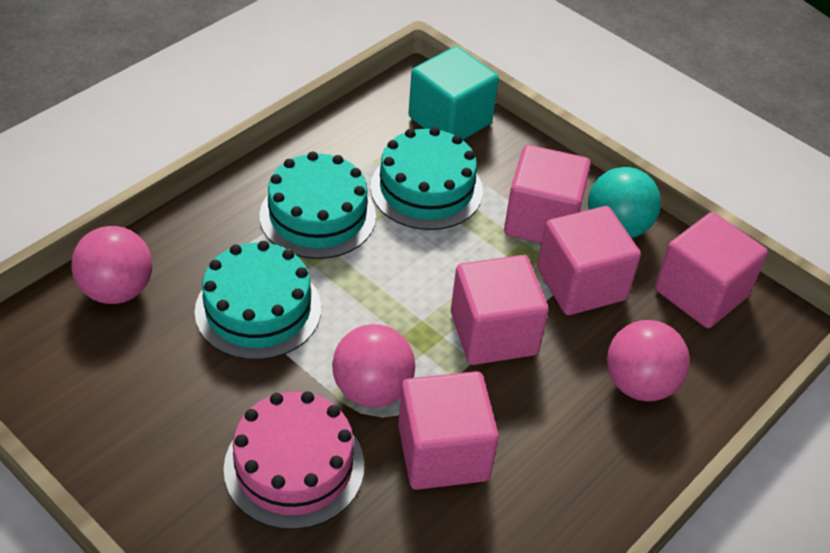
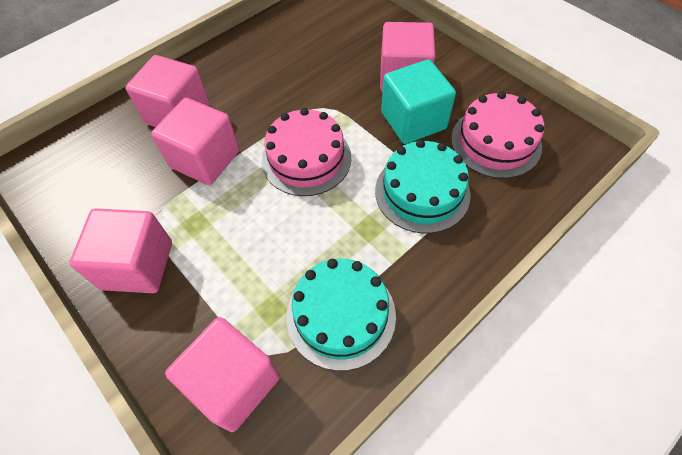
pink ball: 3 -> 0
pink cake: 1 -> 2
turquoise ball: 1 -> 0
turquoise cake: 3 -> 2

